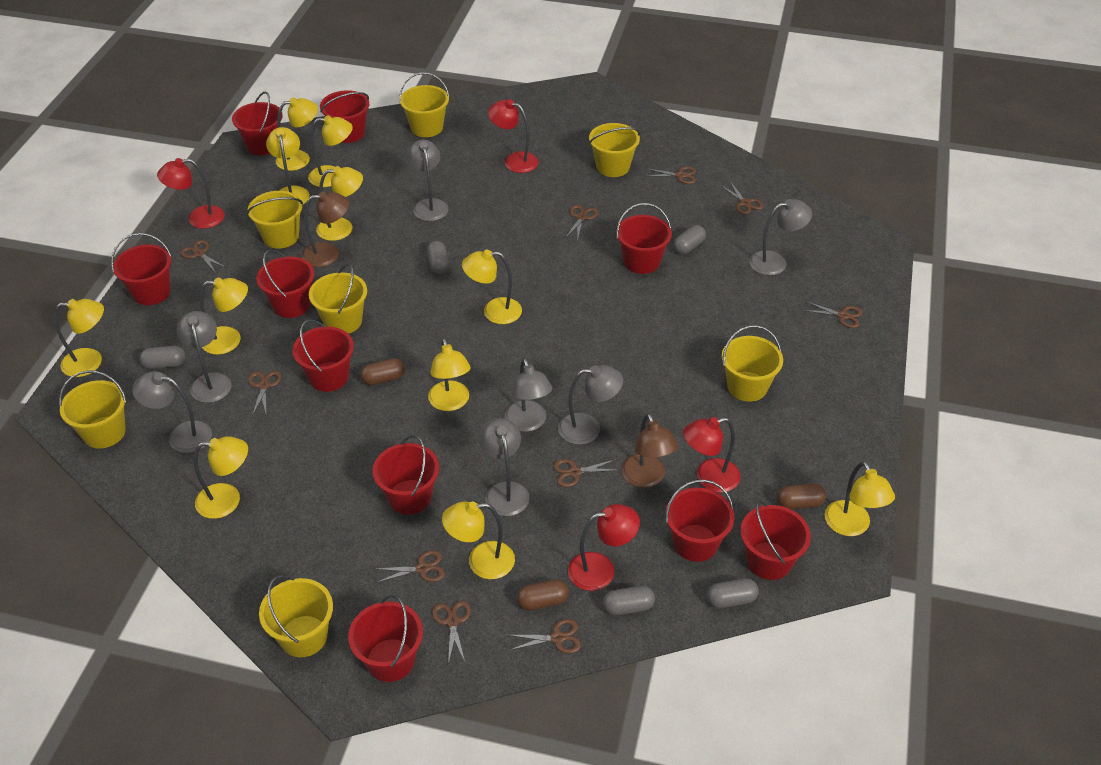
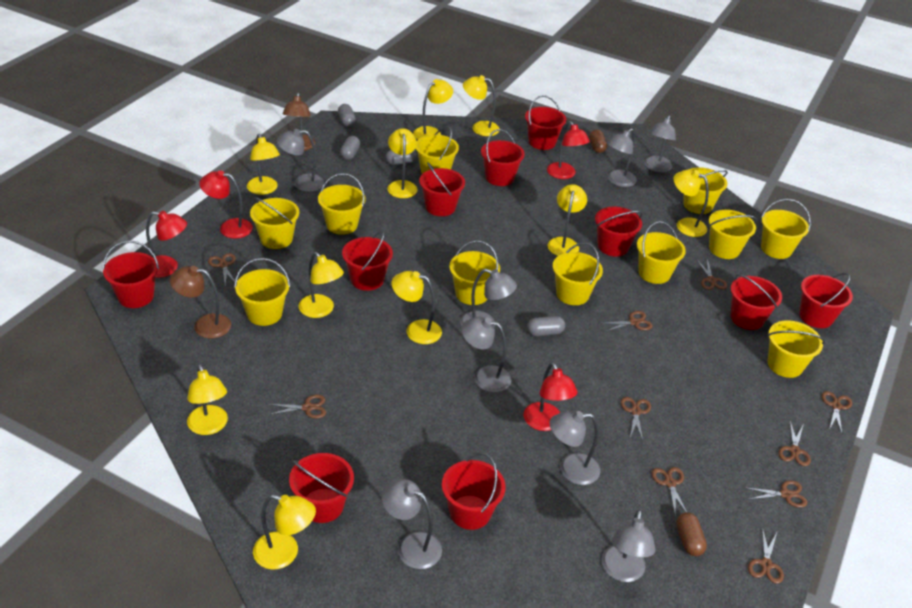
brown capsule: 3 -> 2
grey capsule: 5 -> 4
grey lamp: 7 -> 8
yellow bucket: 7 -> 11
yellow lamp: 11 -> 10

